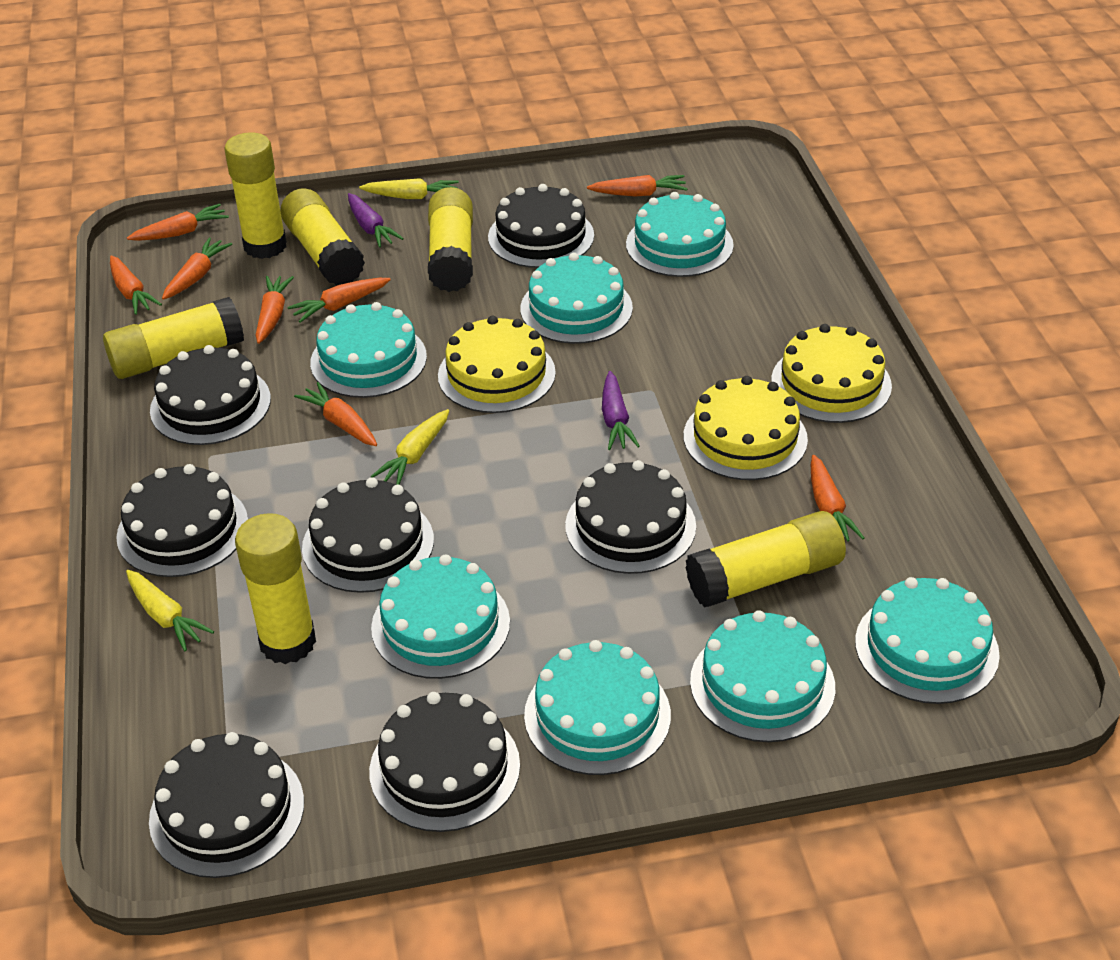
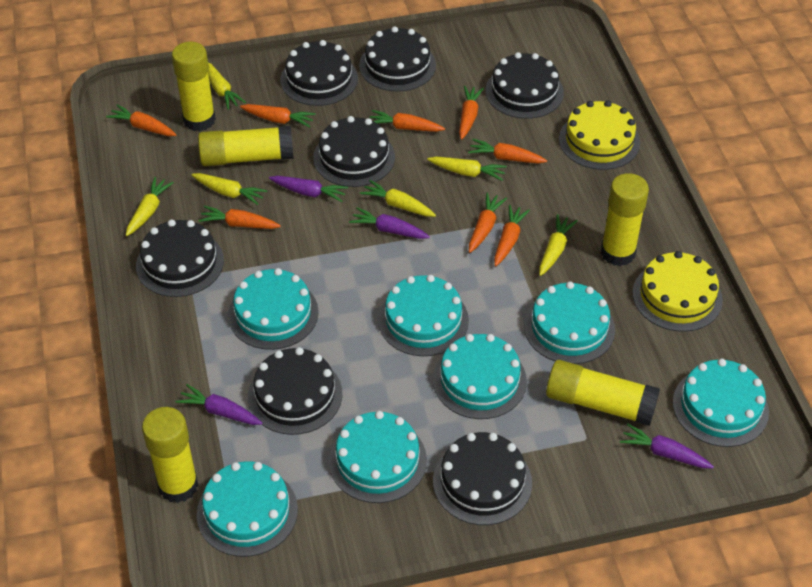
purple carrot: 2 -> 4
yellow cake: 3 -> 2
yellow carrot: 3 -> 6
yellow glue stick: 6 -> 5

